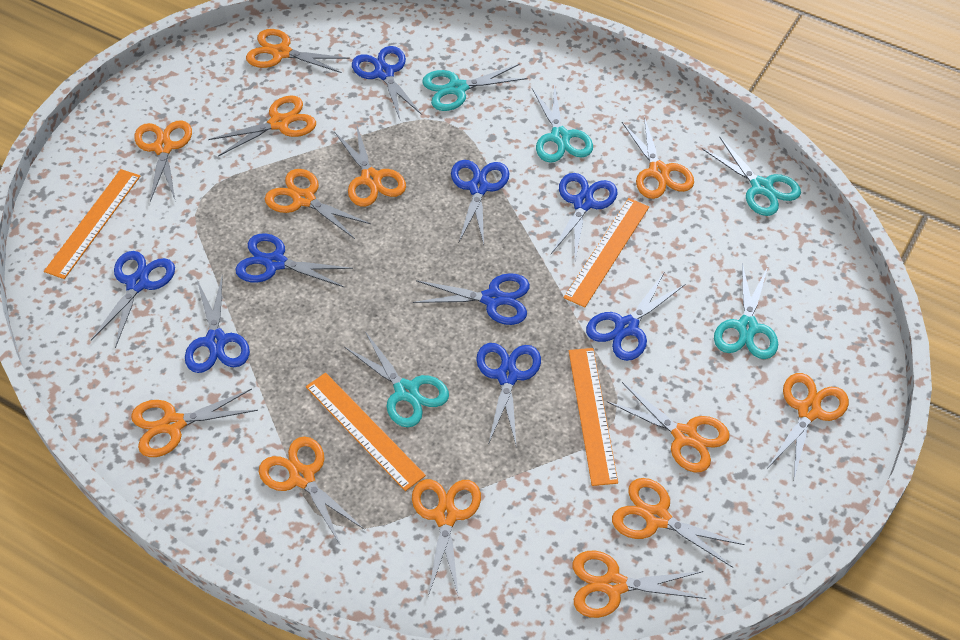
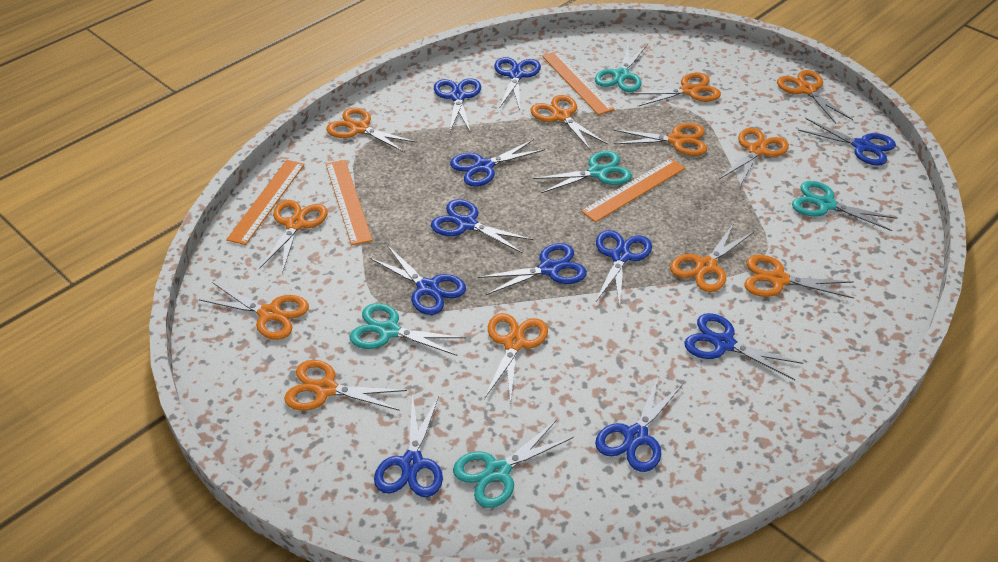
blue scissors: 9 -> 11
orange scissors: 13 -> 12

